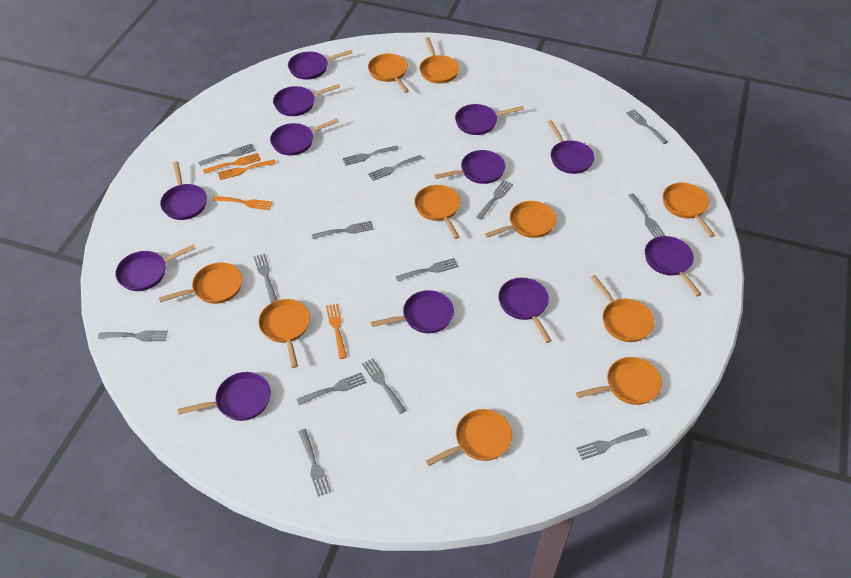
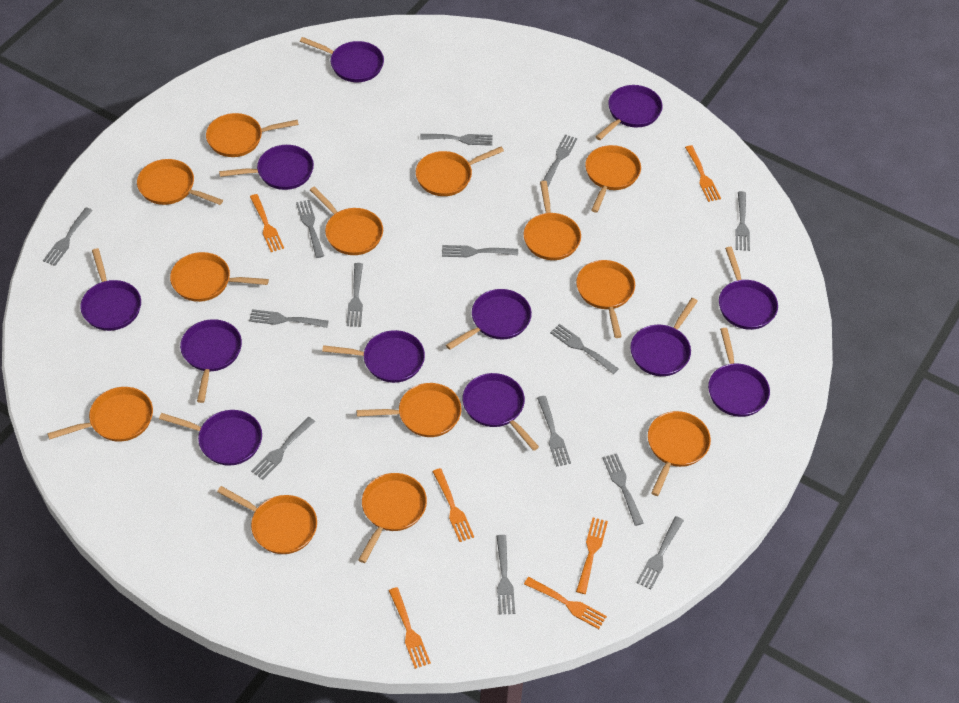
orange fork: 4 -> 6
orange pan: 10 -> 13

